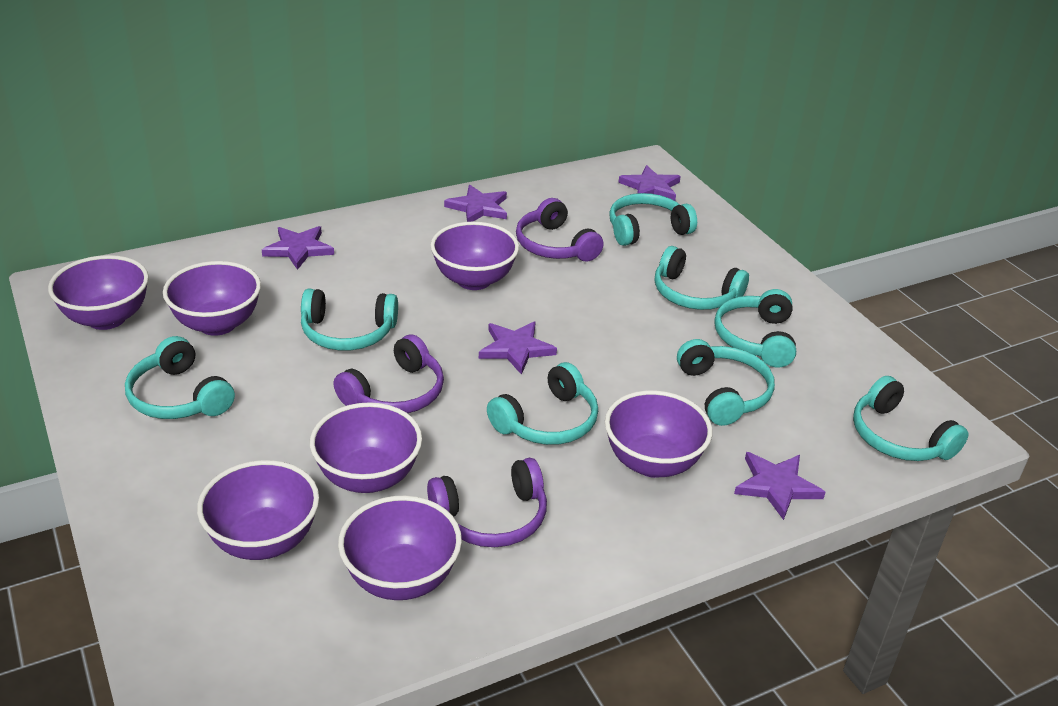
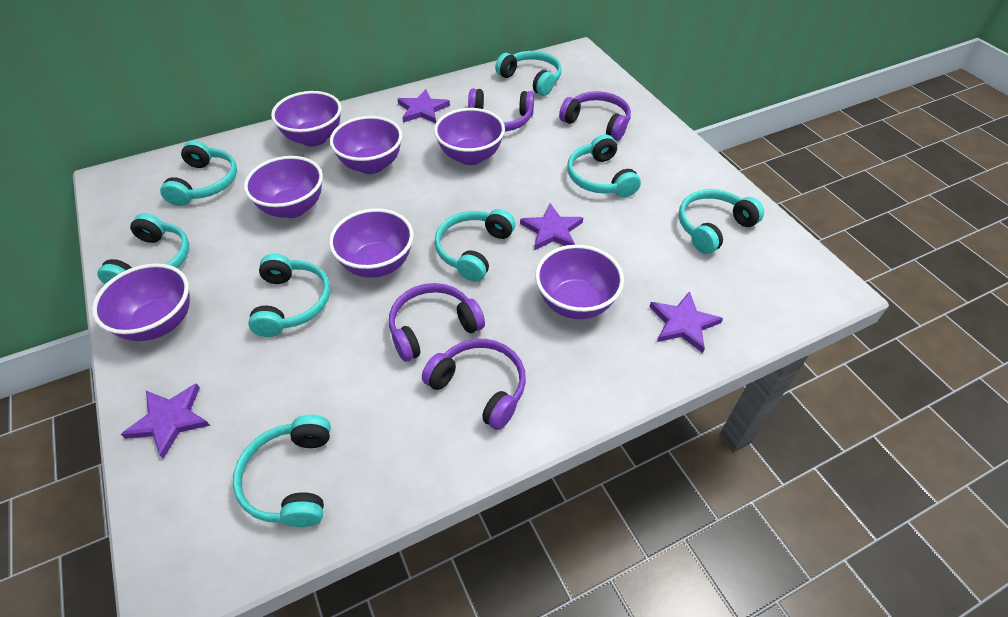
purple headphones: 3 -> 4
purple star: 5 -> 4

